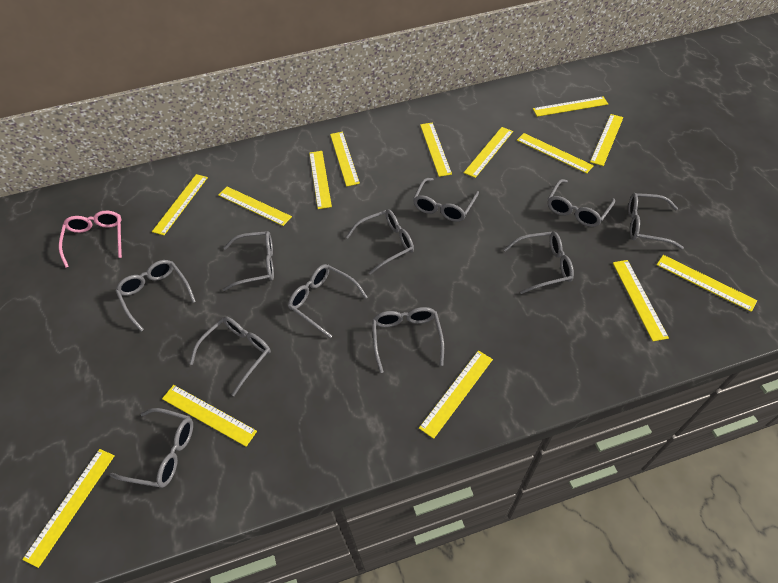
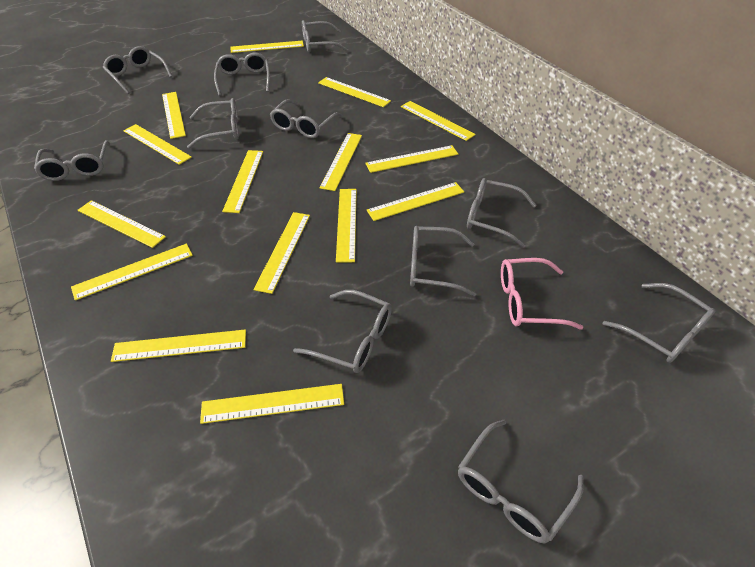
yellow ruler: 14 -> 15

